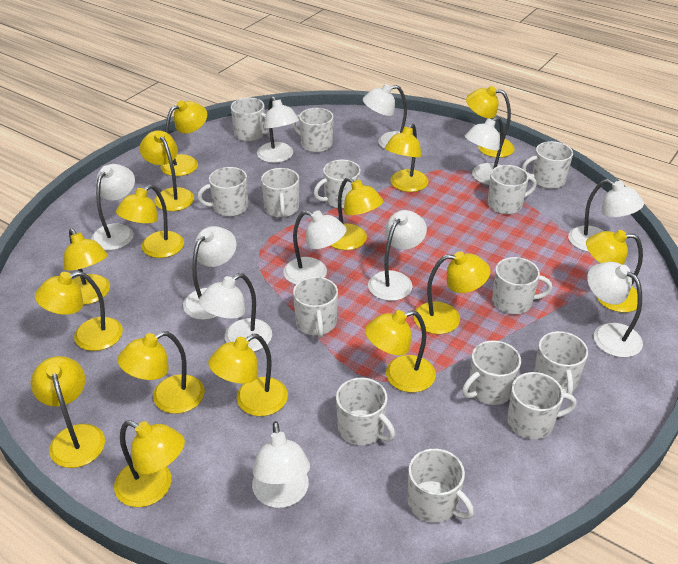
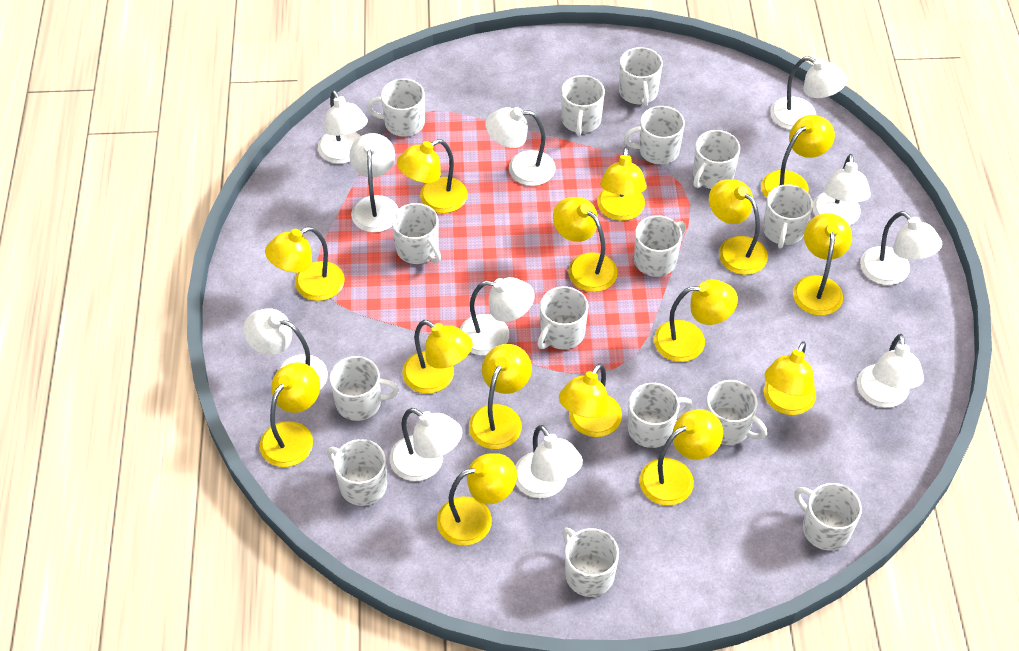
white mug: 14 -> 15

